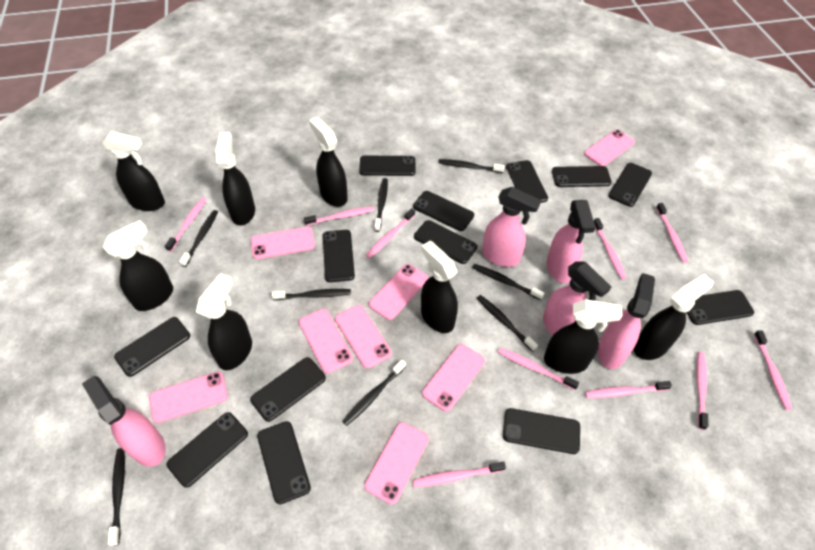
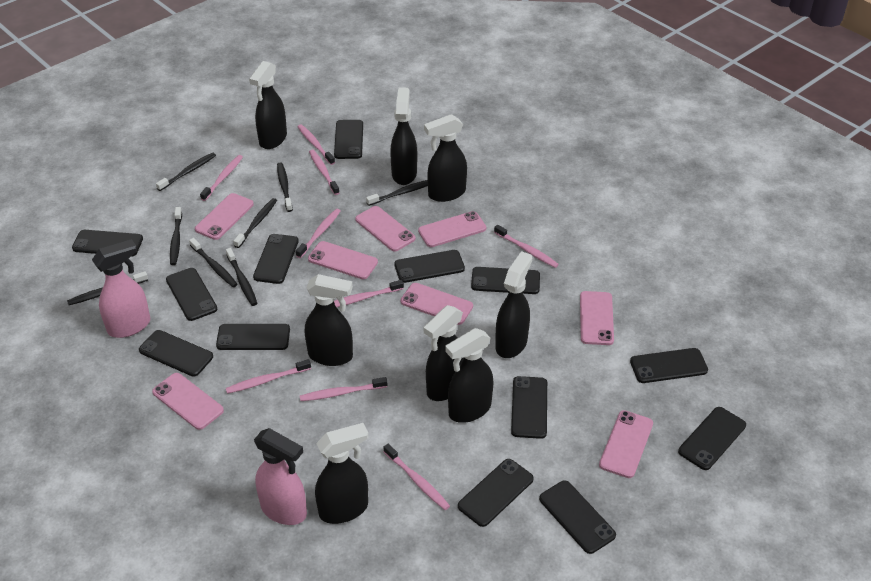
pink spray bottle: 5 -> 2
pink toothbrush: 10 -> 9

